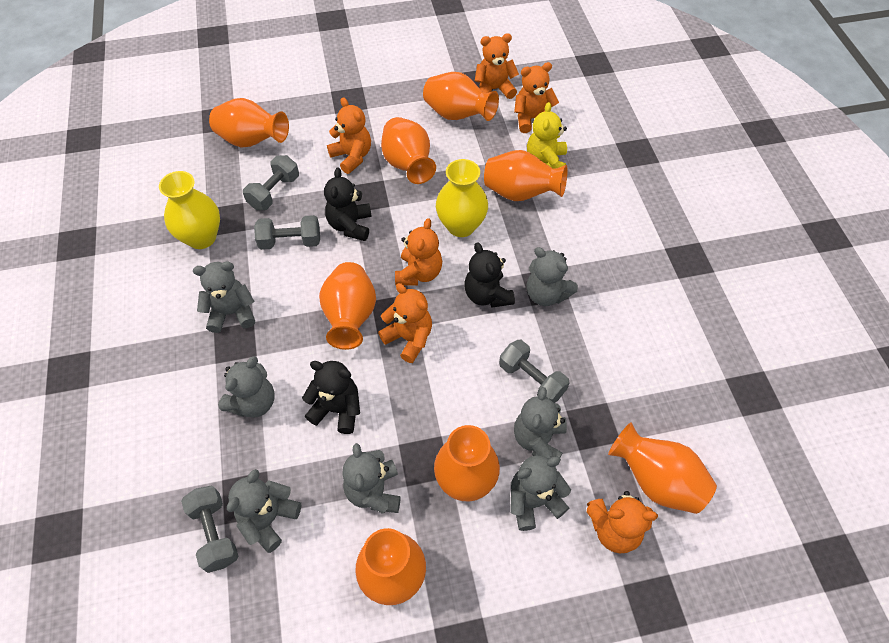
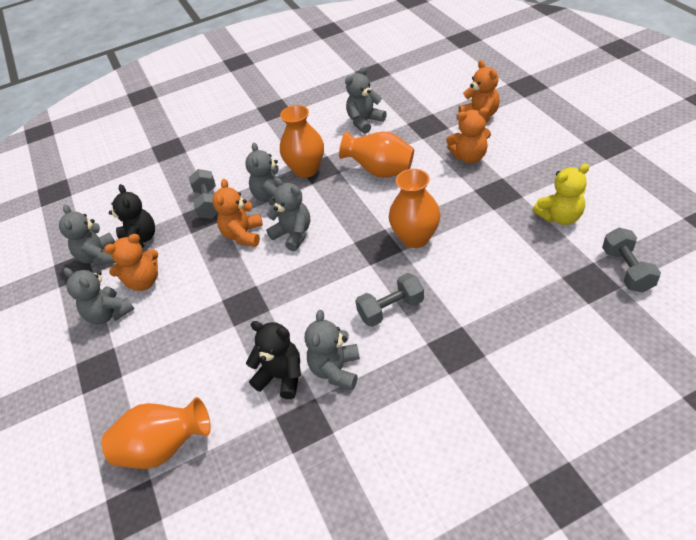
black teddy bear: 3 -> 2
grey dumbbell: 4 -> 3
grey teddy bear: 7 -> 6
orange teddy bear: 6 -> 4
orange vase: 8 -> 4
yellow vase: 2 -> 0

